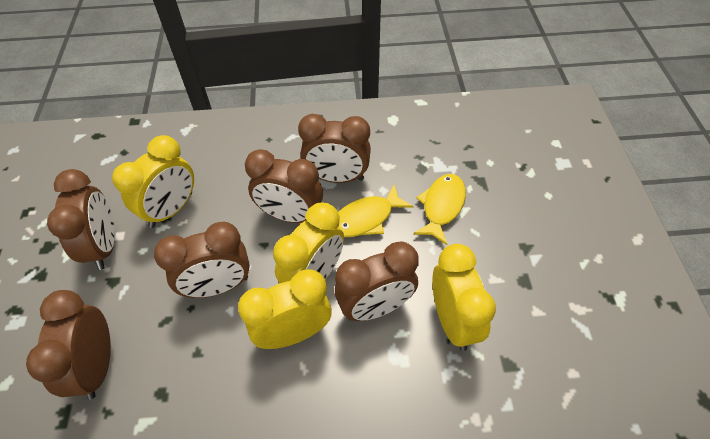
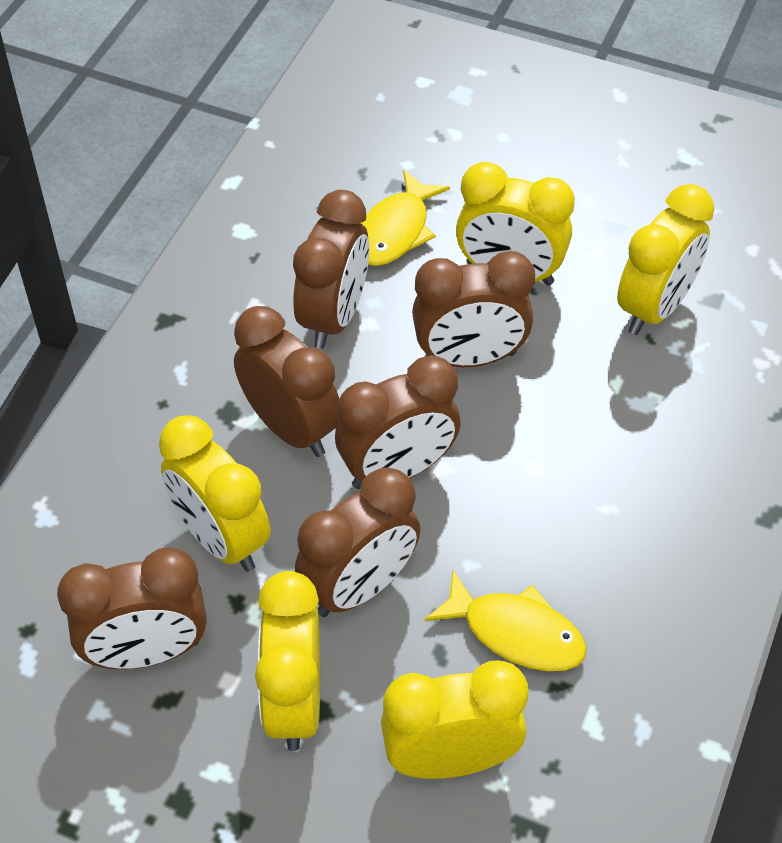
yellow clock: 4 -> 5

